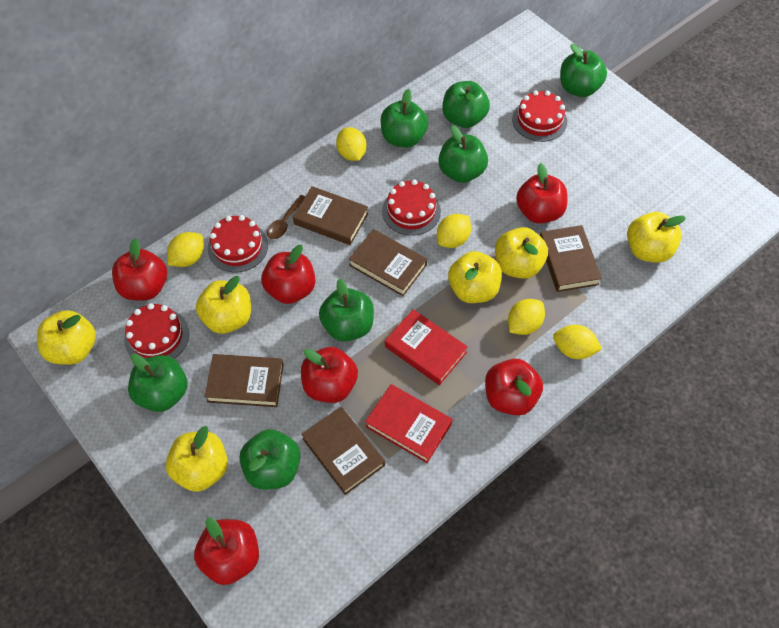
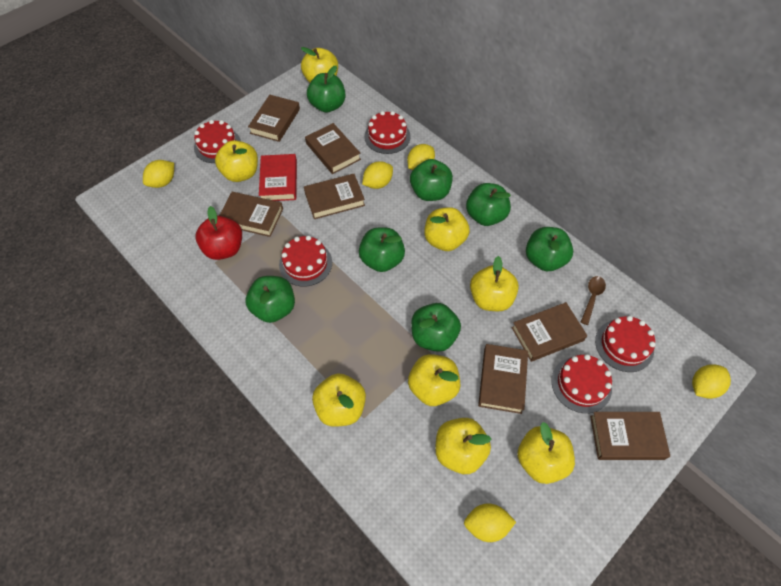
brown book: 5 -> 7
red apple: 6 -> 1
red book: 2 -> 1
red cake: 4 -> 5
yellow apple: 6 -> 8

